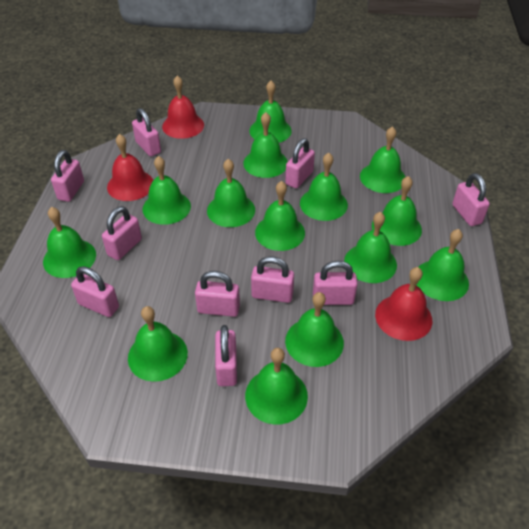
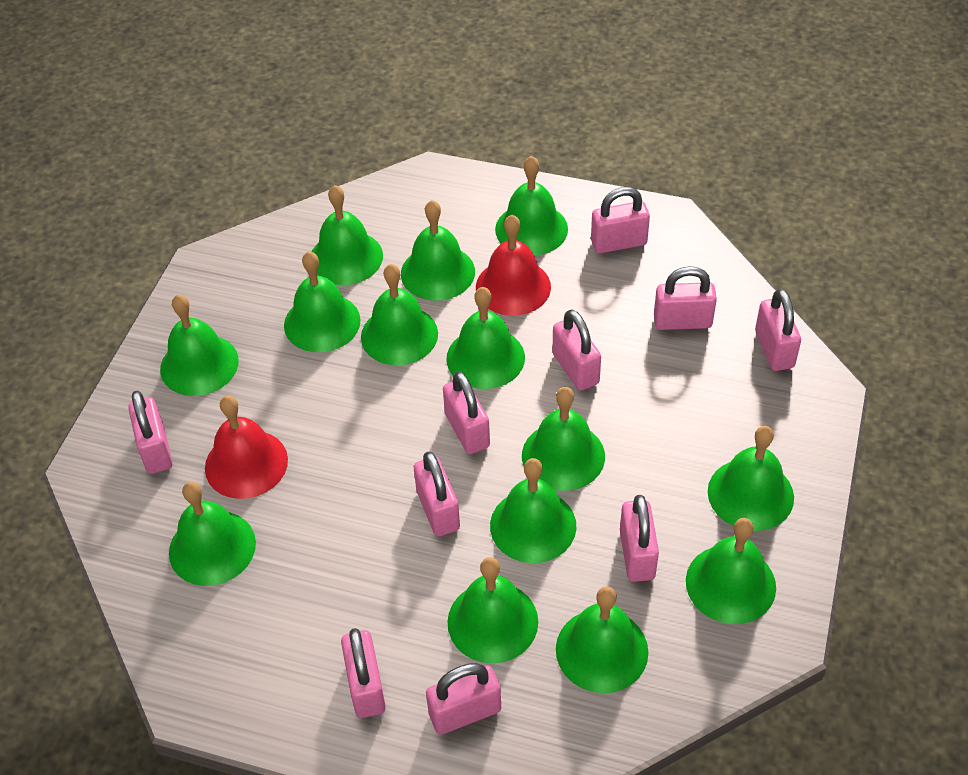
red bell: 3 -> 2

